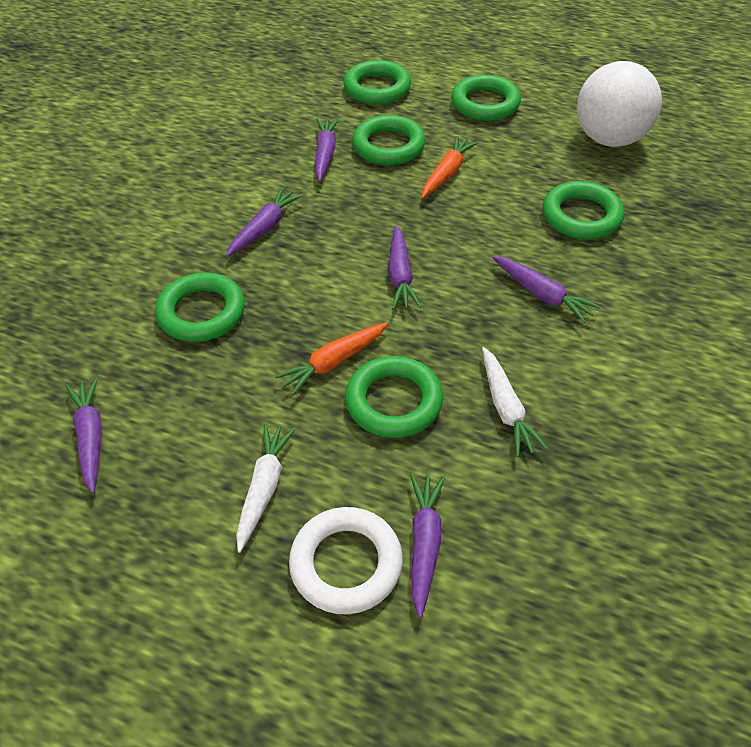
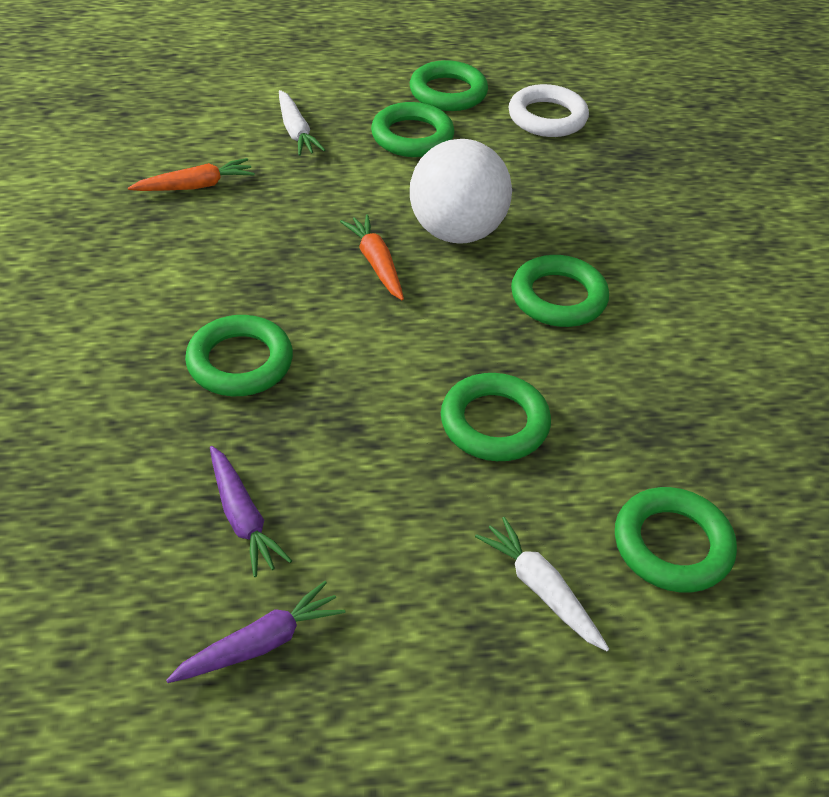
purple carrot: 6 -> 2

